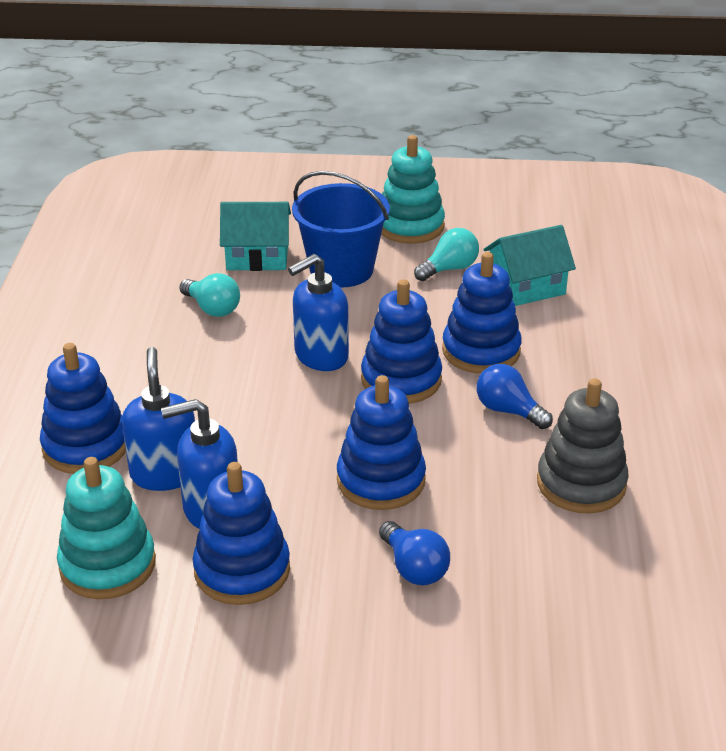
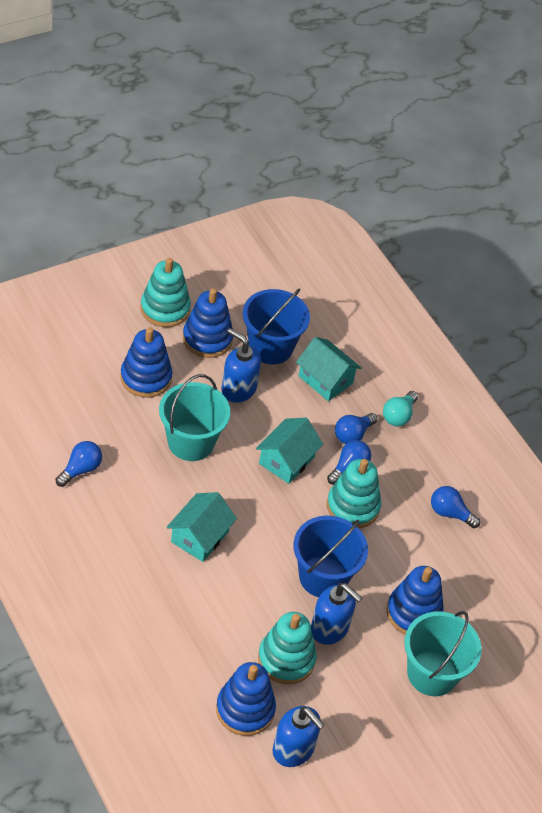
blue bucket: 1 -> 2
blue light bulb: 2 -> 4
blue stacking toy: 5 -> 4
grey stacking toy: 1 -> 0
turquoise bucket: 0 -> 2
turquoise house: 2 -> 3
turquoise light bulb: 2 -> 1
turquoise stacking toy: 2 -> 3

